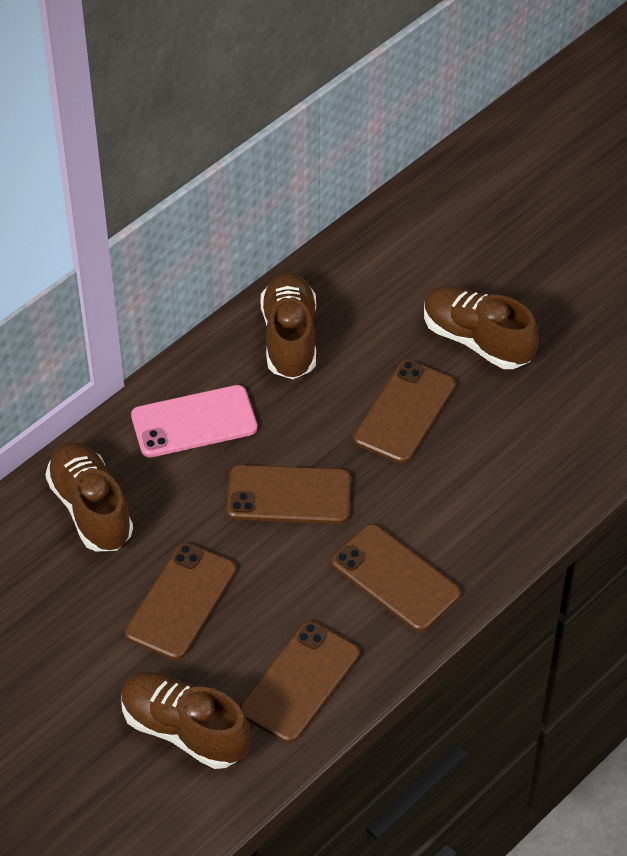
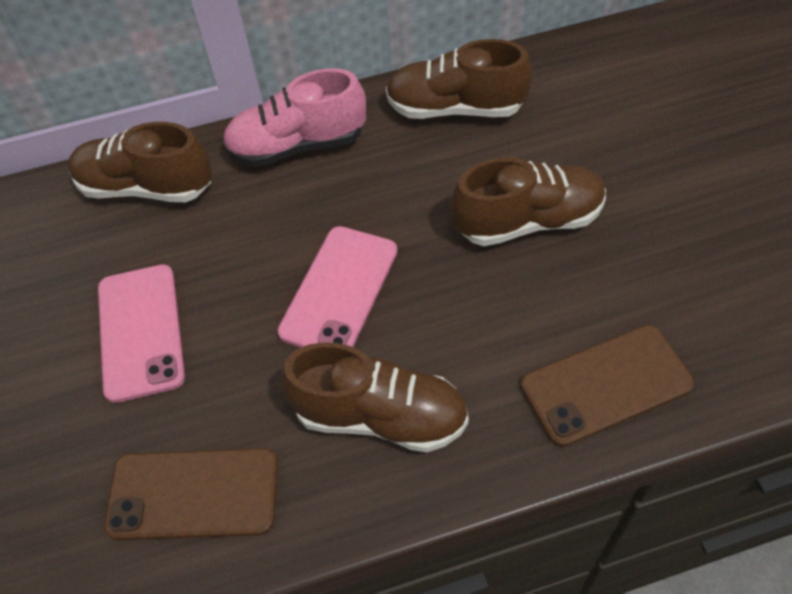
brown phone: 5 -> 2
pink phone: 1 -> 2
pink shoe: 0 -> 1

